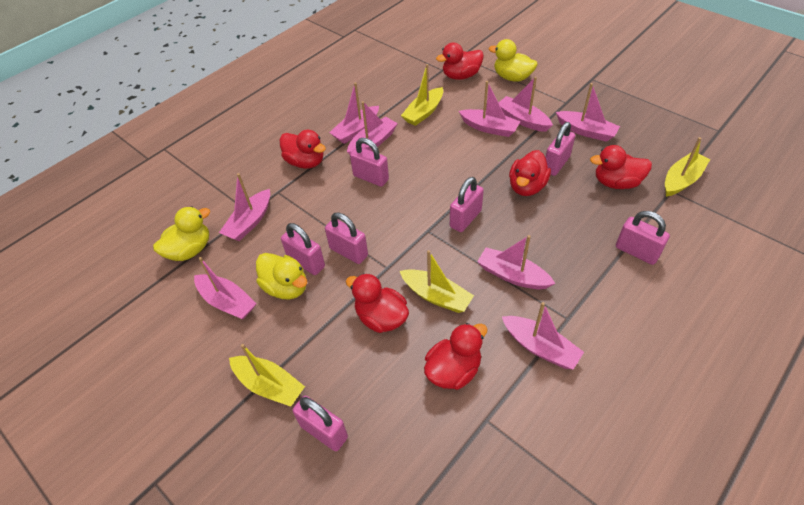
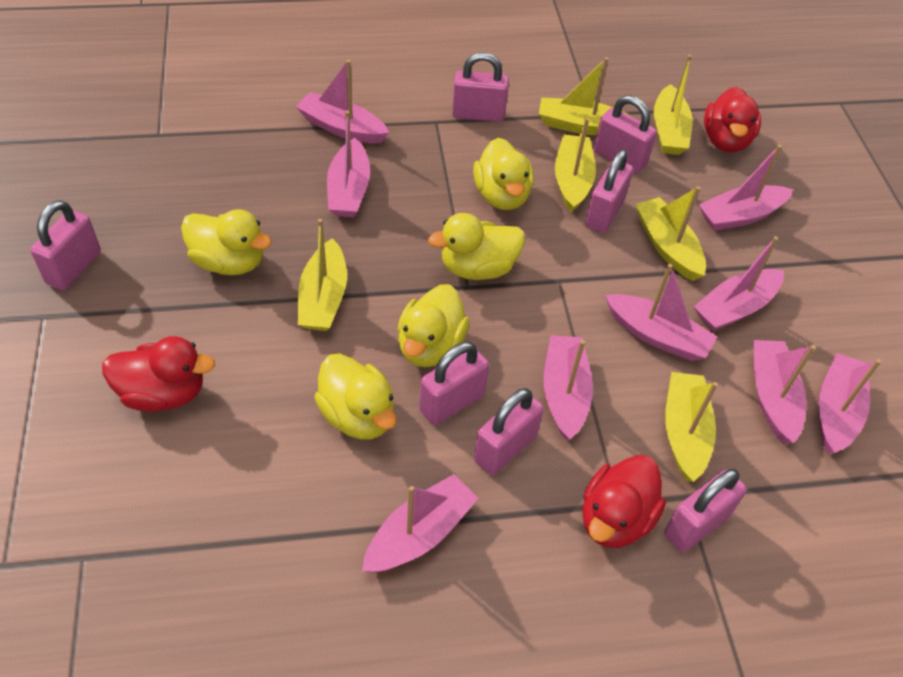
red duck: 6 -> 3
yellow boat: 4 -> 6
yellow duck: 3 -> 5

